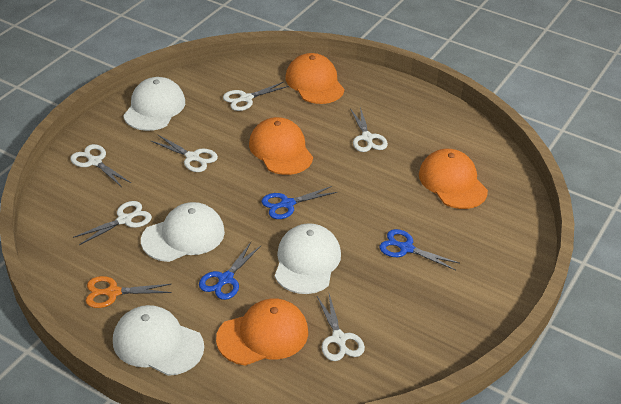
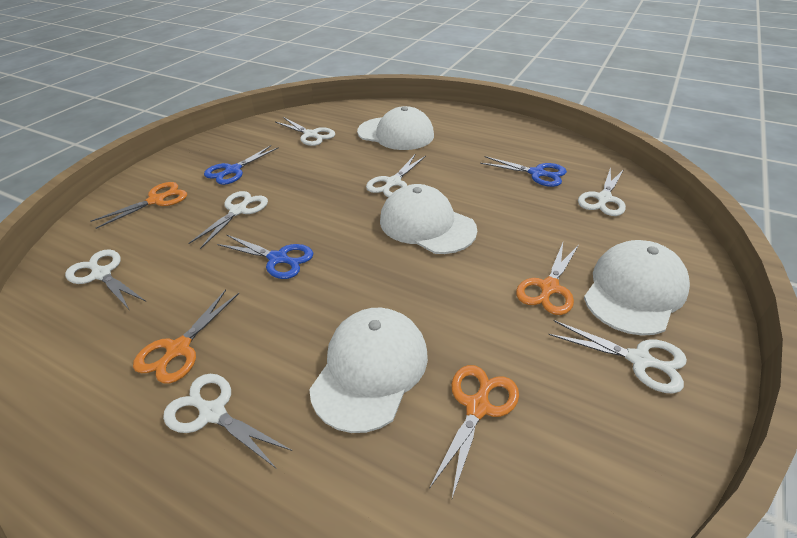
orange cap: 4 -> 0
orange scissors: 1 -> 4
white scissors: 6 -> 7

